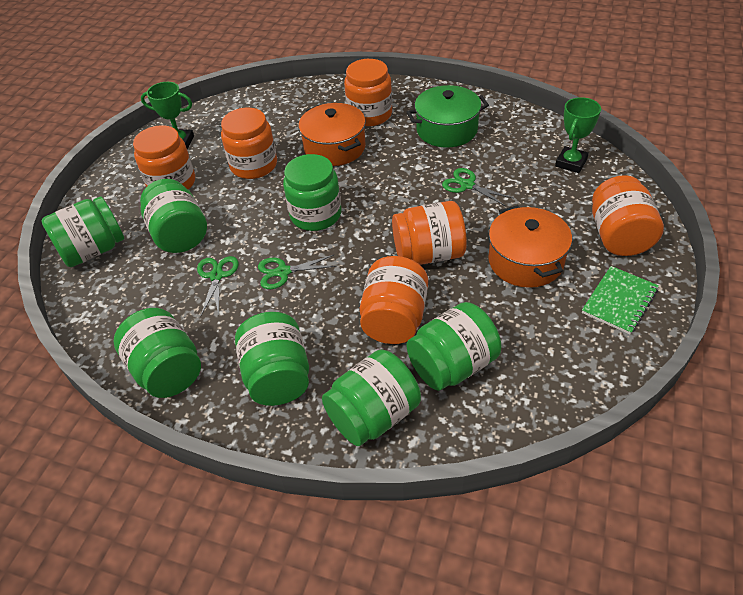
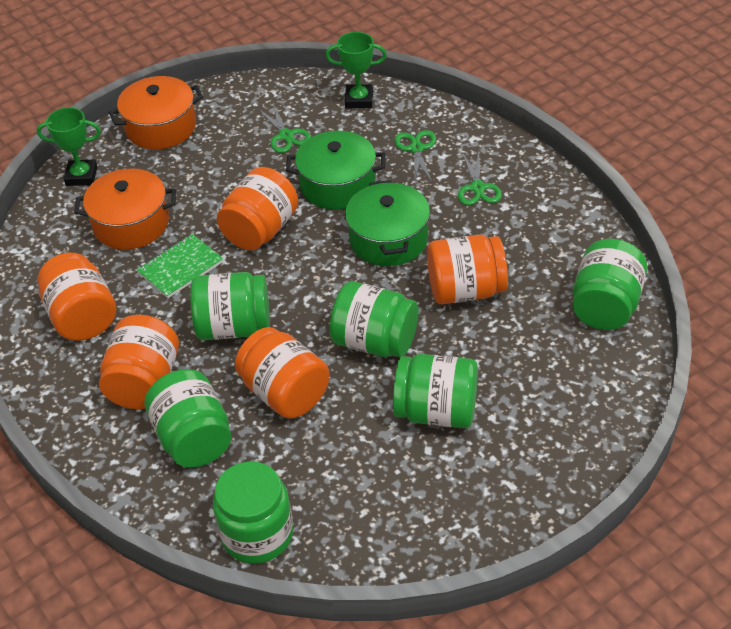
green jar: 7 -> 6
green pot: 1 -> 2
orange jar: 6 -> 5

